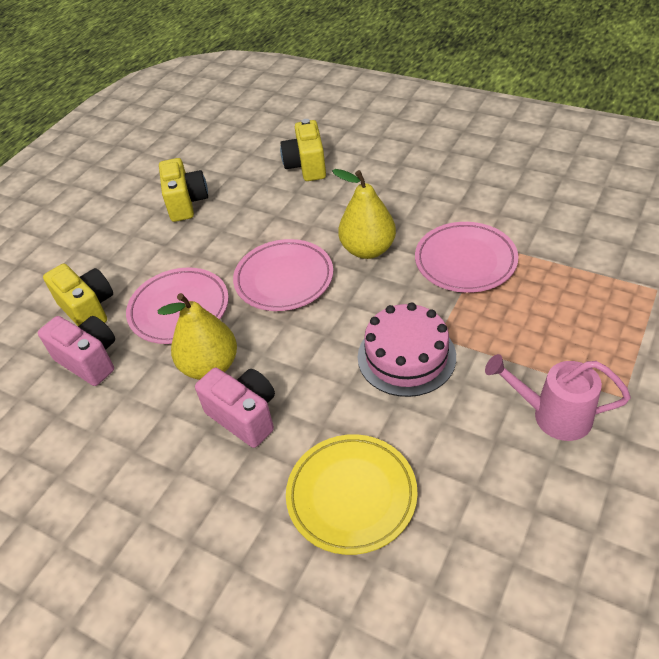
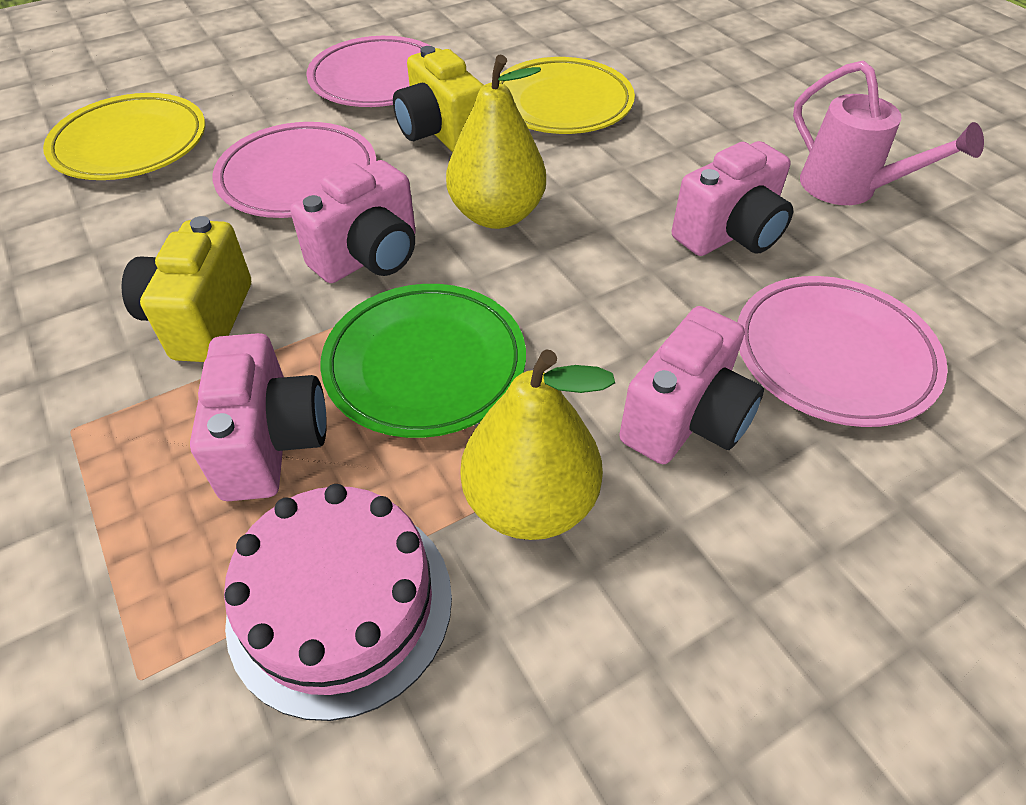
green plate: 0 -> 1
pink camera: 2 -> 4
yellow camera: 3 -> 2
yellow plate: 1 -> 2

